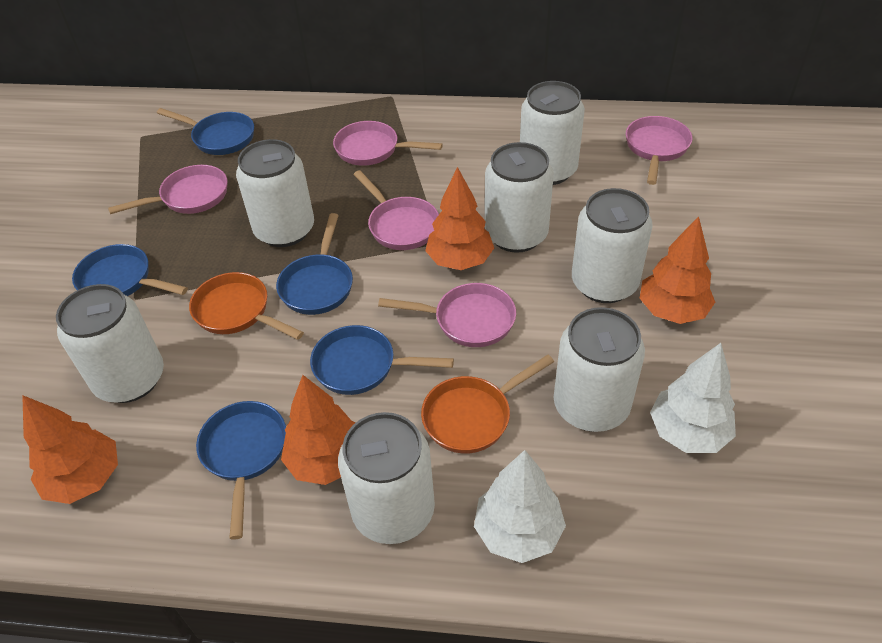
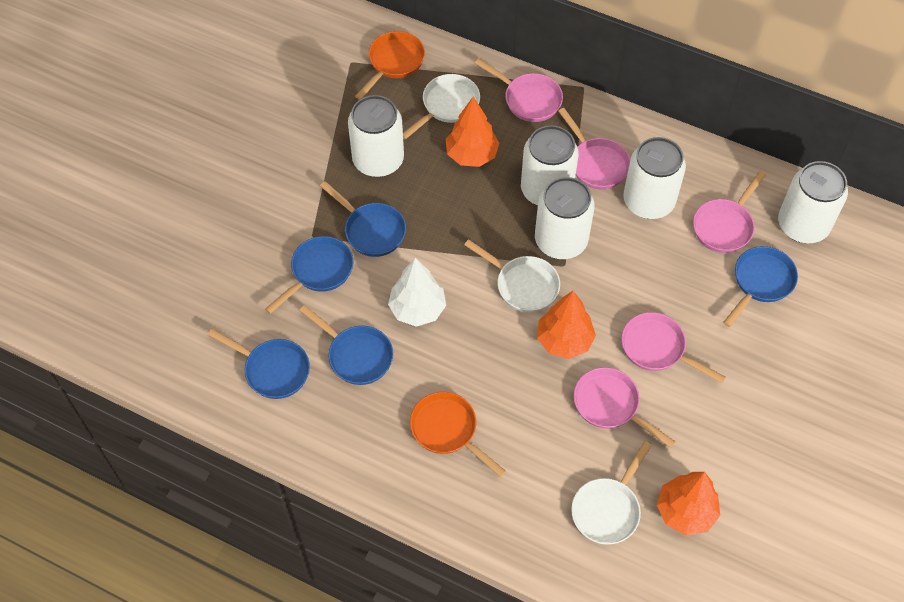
orange tree: 4 -> 3
white can: 7 -> 5
white pan: 0 -> 3
white tree: 2 -> 1

